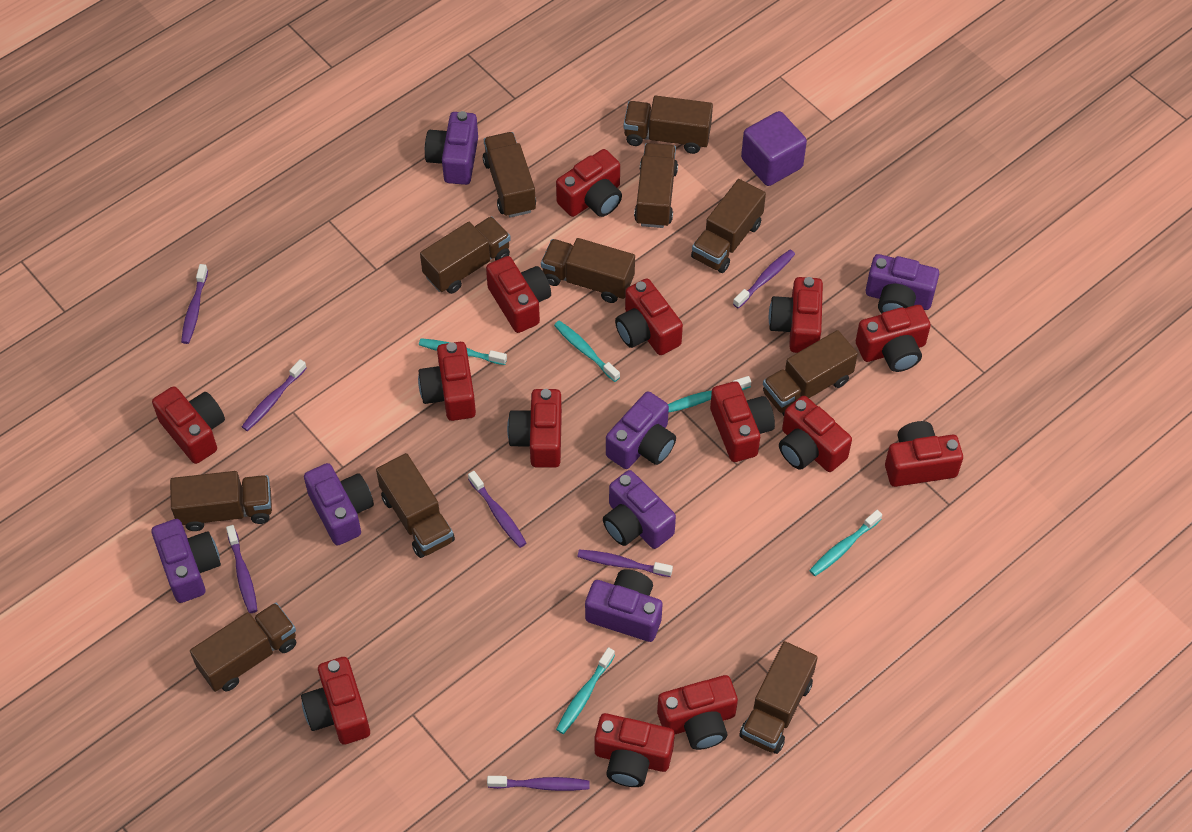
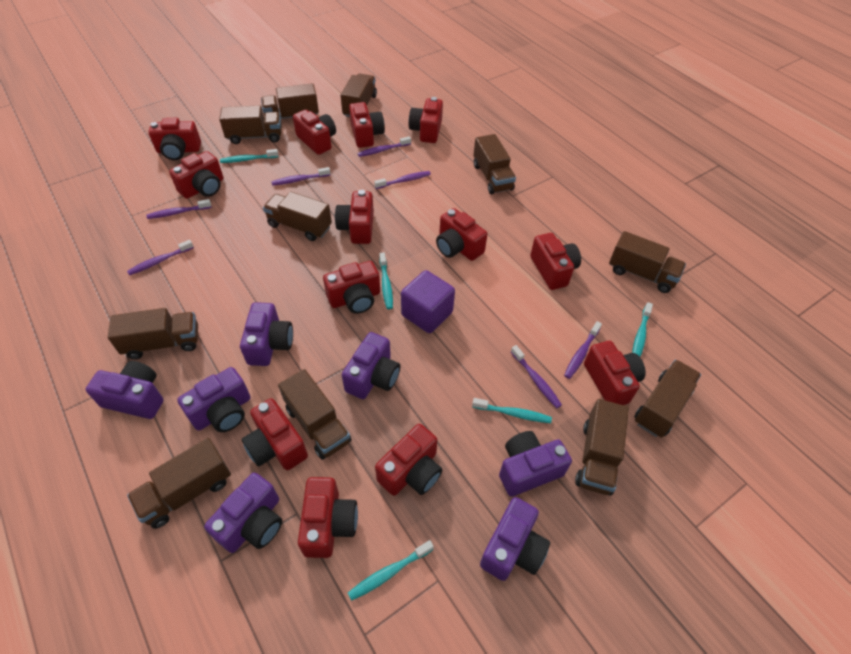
red camera: 14 -> 13

